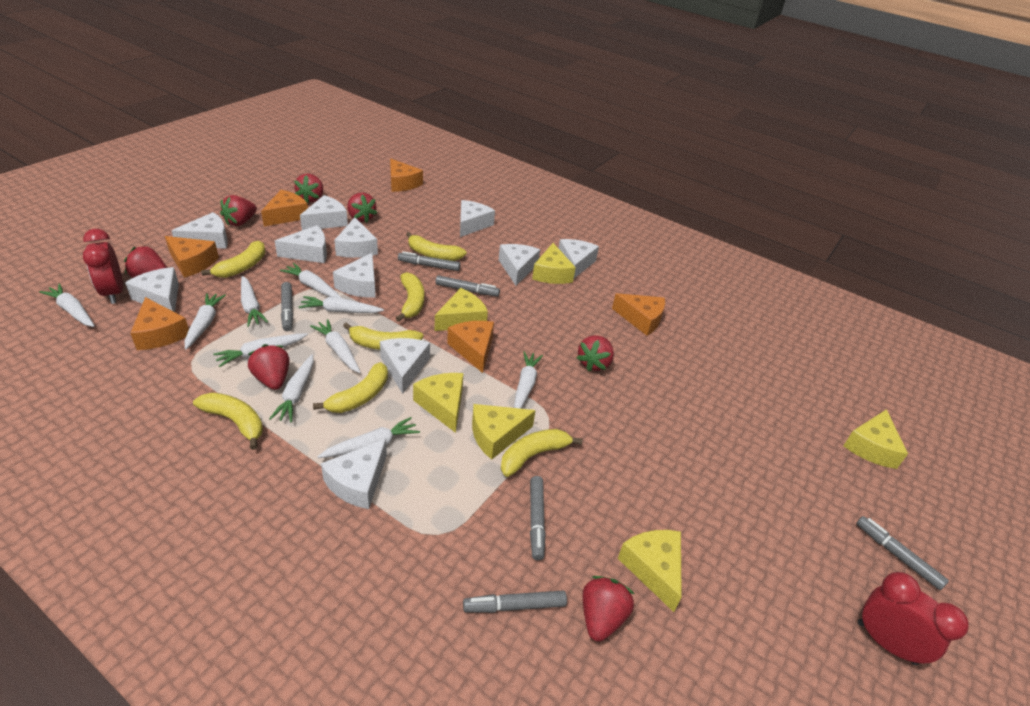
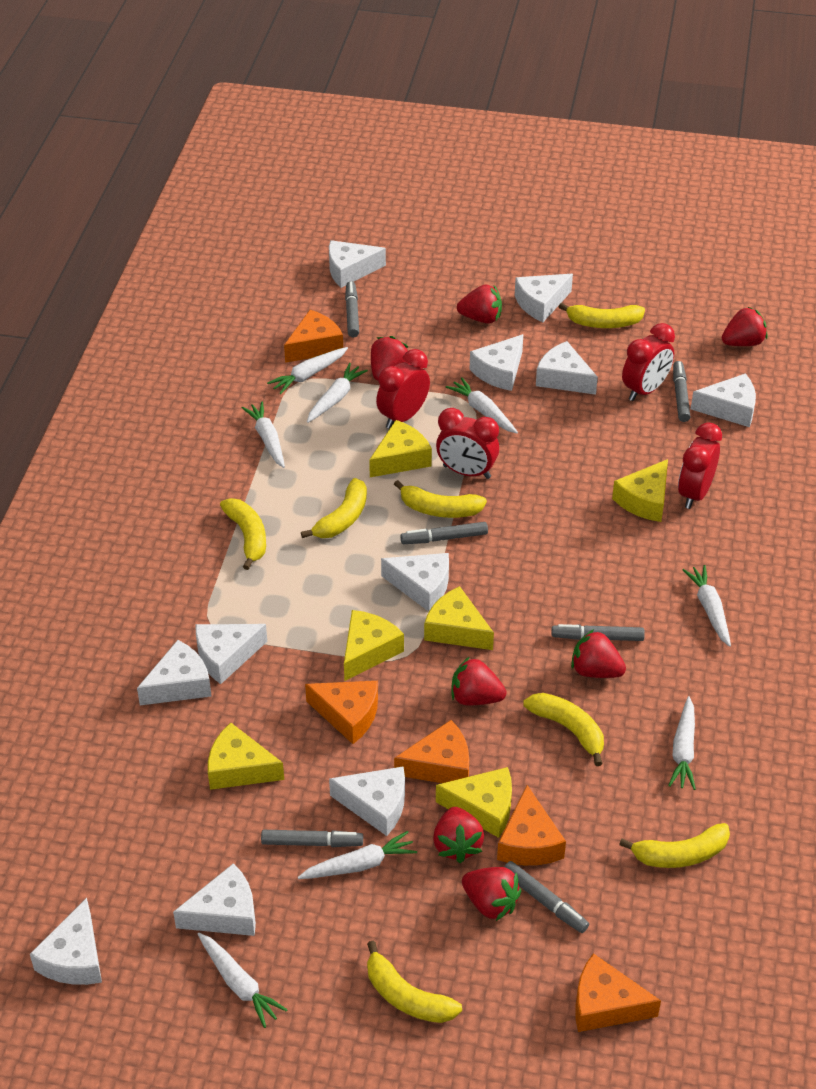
orange cheese: 6 -> 5
red clock: 2 -> 4
white carrot: 10 -> 8

